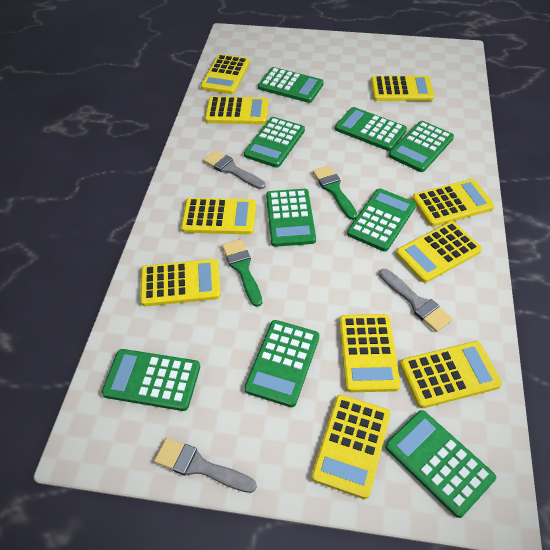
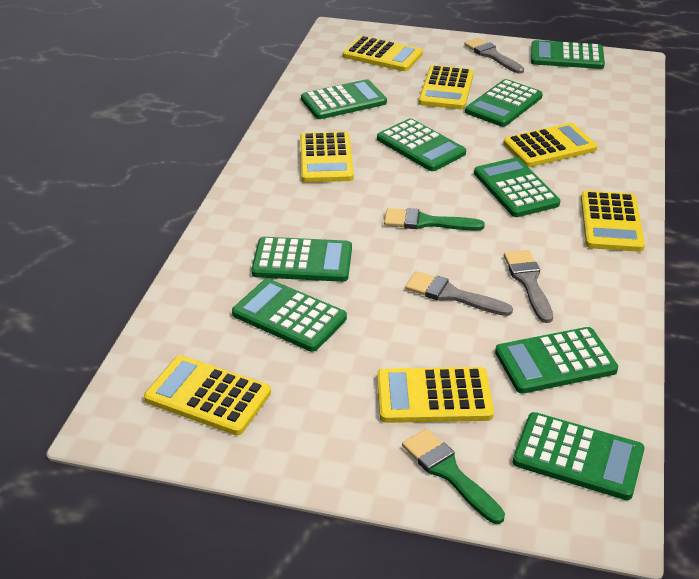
yellow calculator: 10 -> 7

